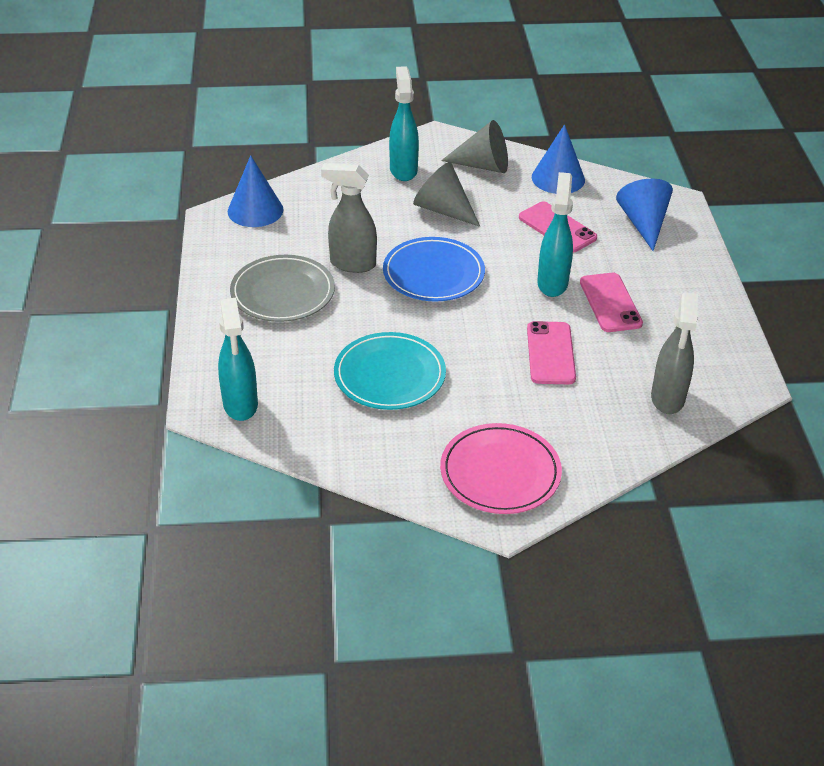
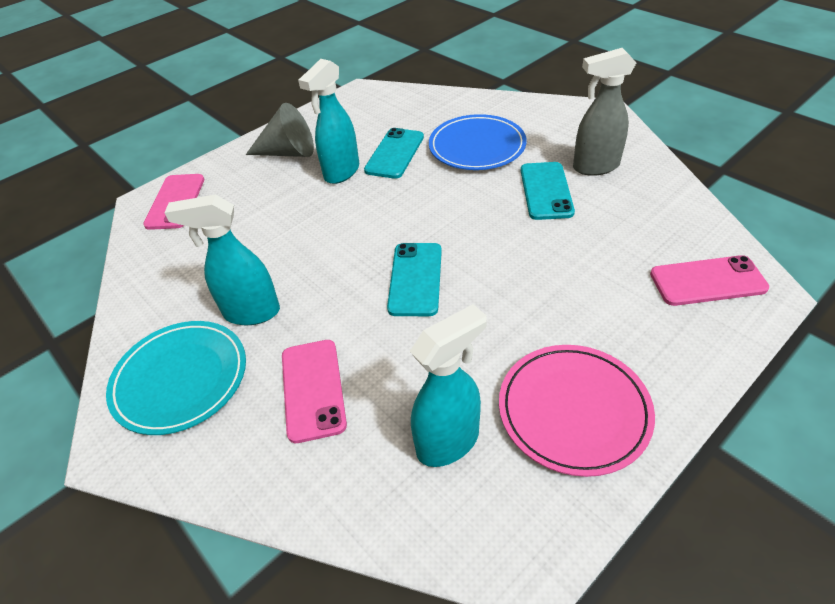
blue cone: 3 -> 0
grey cone: 2 -> 1
grey plate: 1 -> 0
grey spray bottle: 2 -> 1
turquoise phone: 0 -> 3

